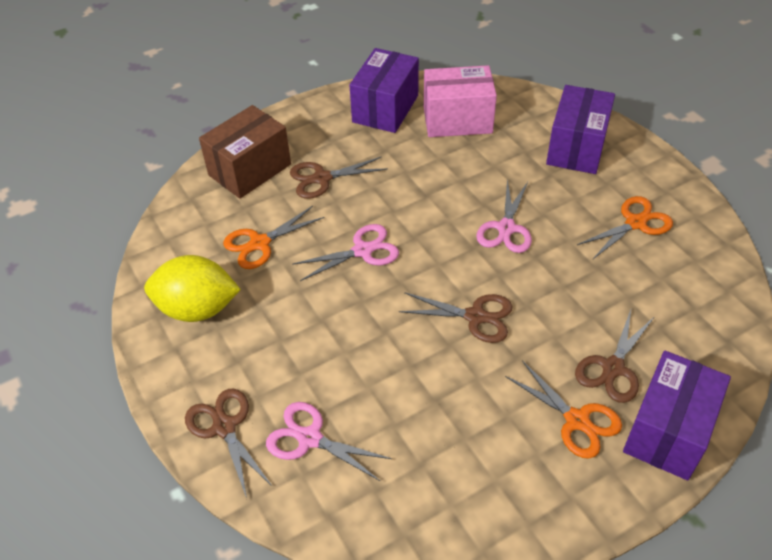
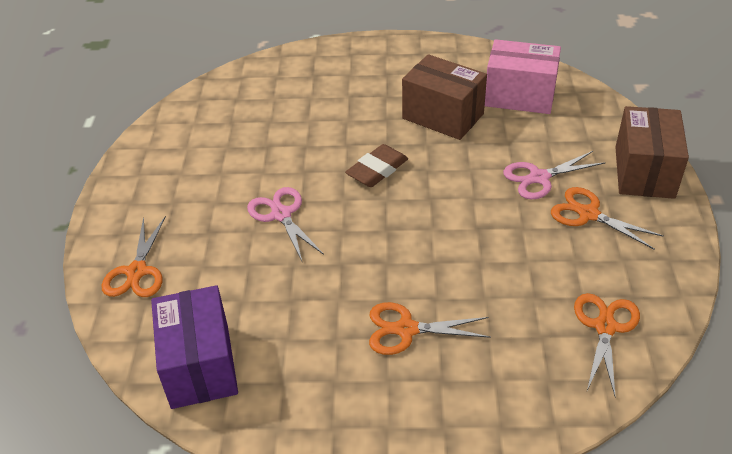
brown box: 1 -> 2
brown eraser: 0 -> 1
brown scissors: 4 -> 0
orange scissors: 3 -> 4
pink scissors: 3 -> 2
purple box: 3 -> 1
yellow lemon: 1 -> 0

